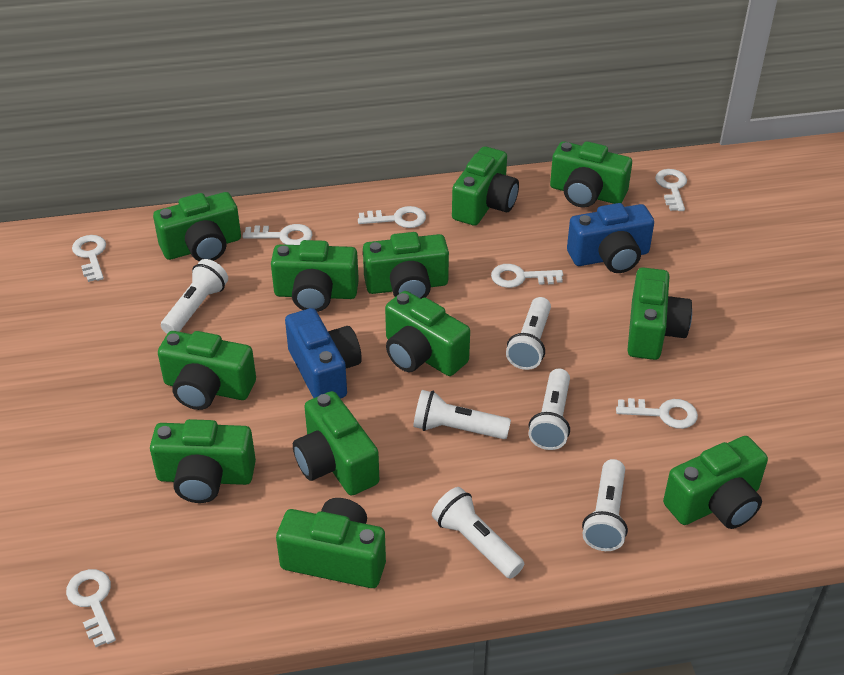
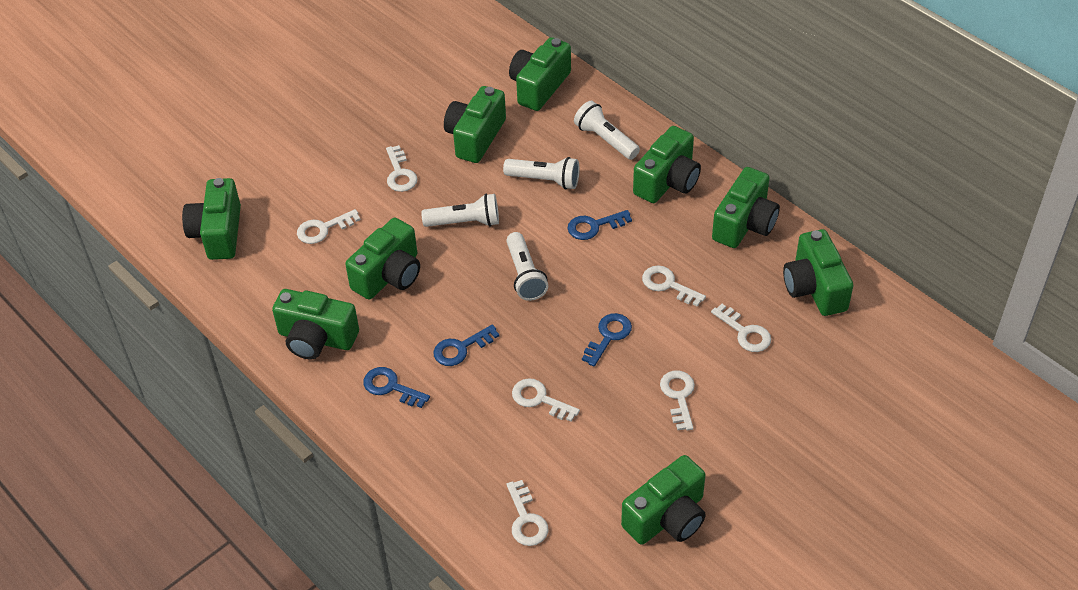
blue camera: 2 -> 0
blue key: 0 -> 4
green camera: 12 -> 9
white flashlight: 6 -> 4

